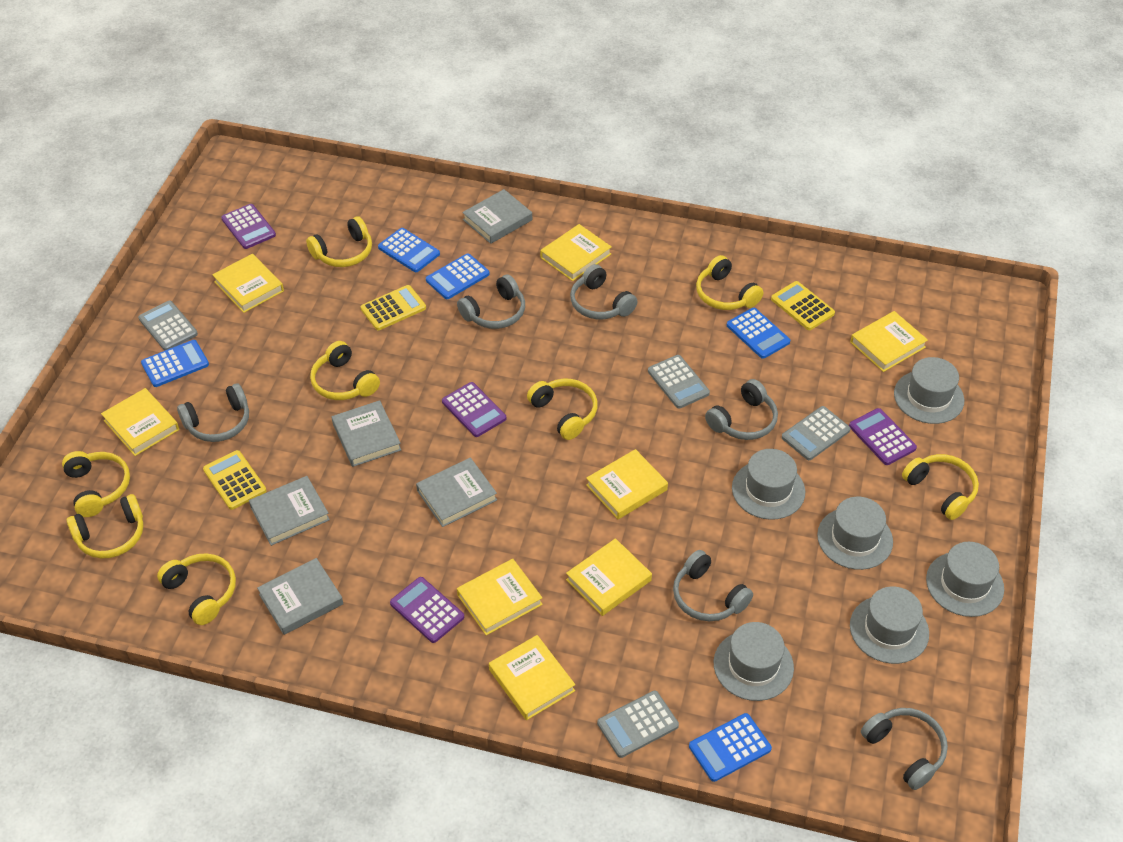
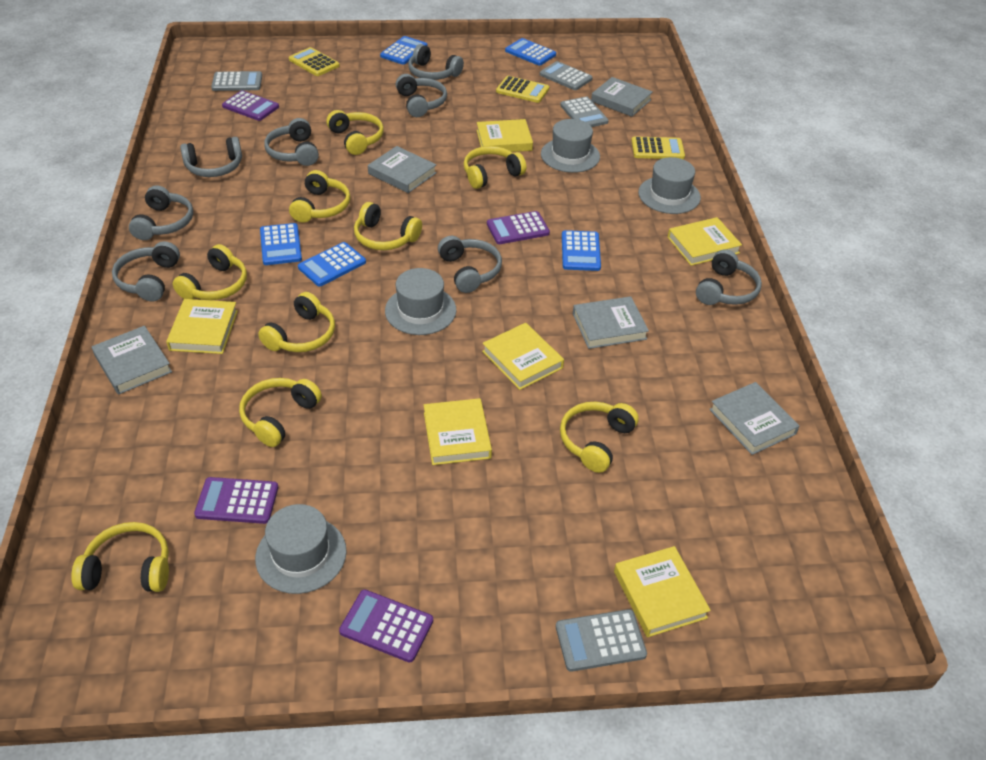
grey hat: 6 -> 4
grey headphones: 6 -> 8
yellow book: 8 -> 6
yellow headphones: 8 -> 9

